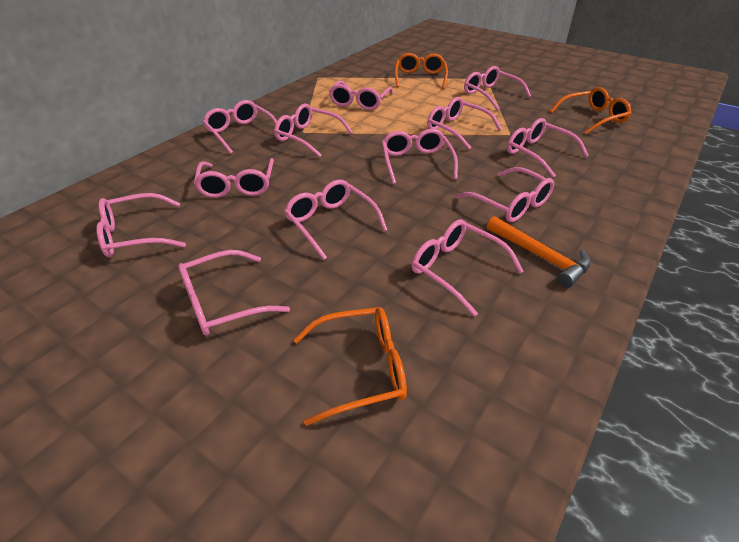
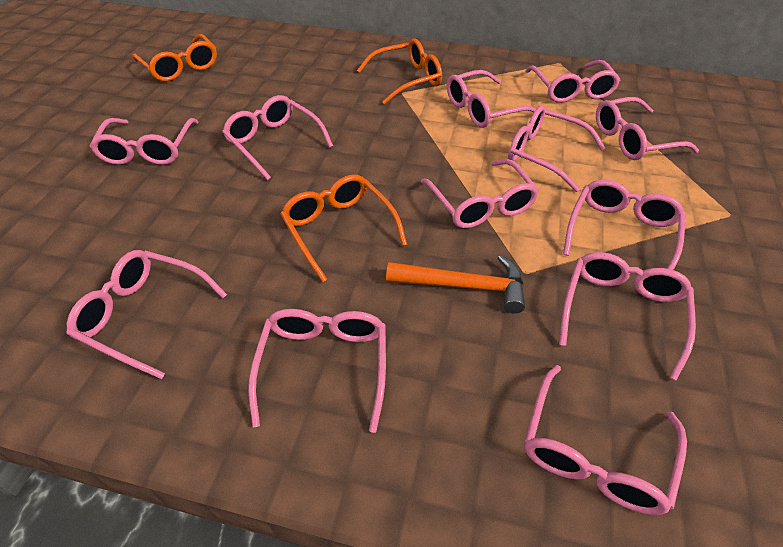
pink glasses: 13 -> 12

